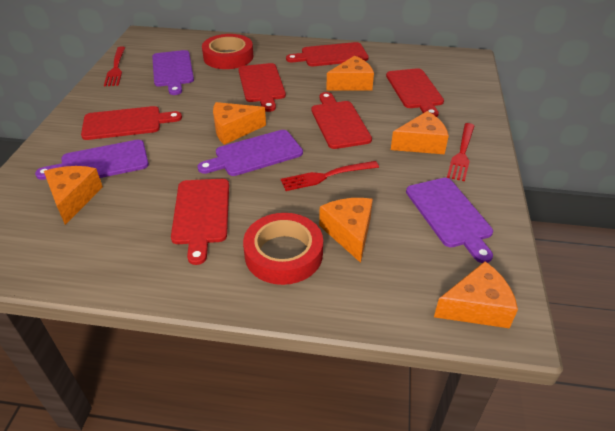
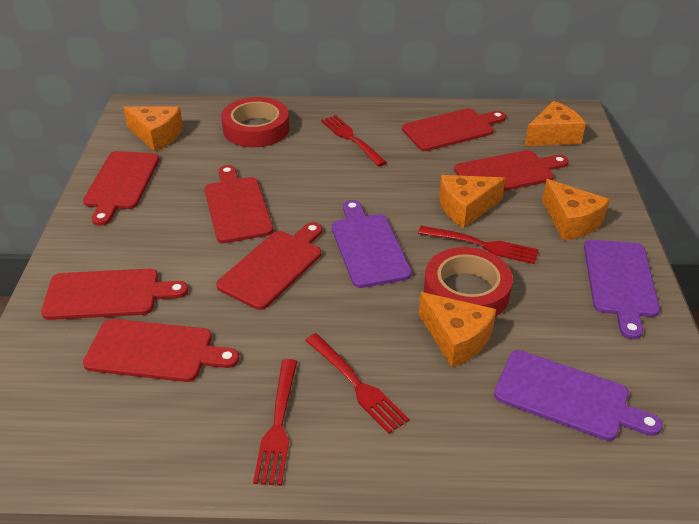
orange cheese: 6 -> 5
purple cutting board: 4 -> 3
red cutting board: 6 -> 7
red fork: 3 -> 4

